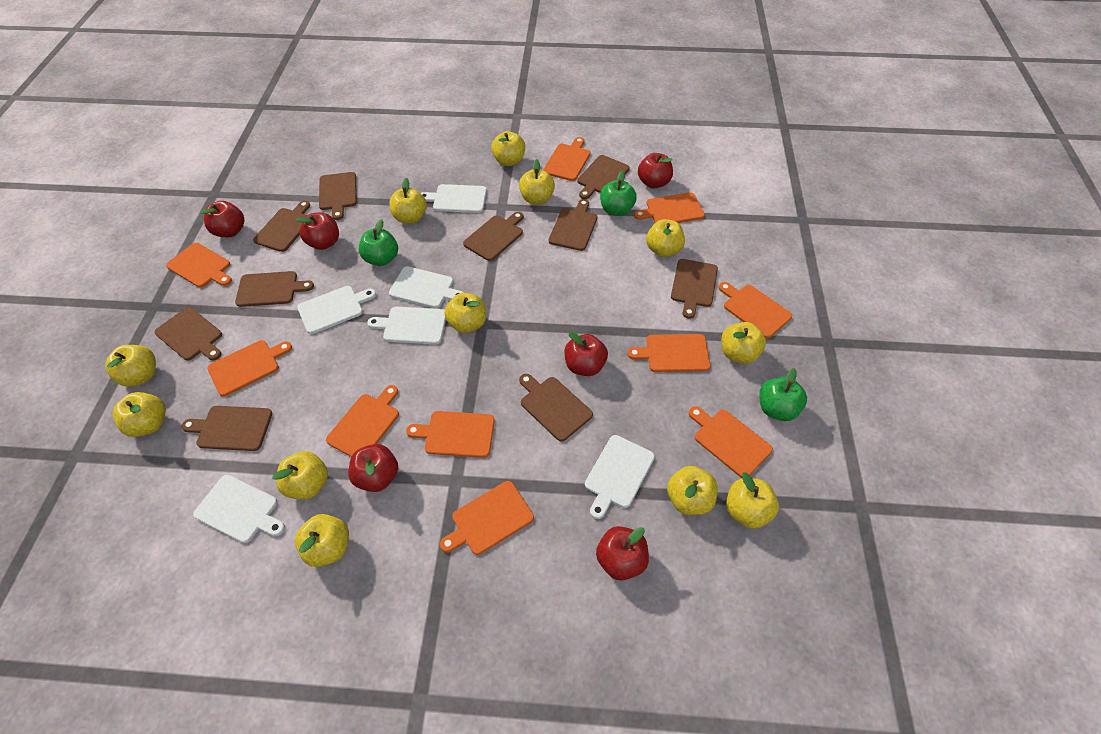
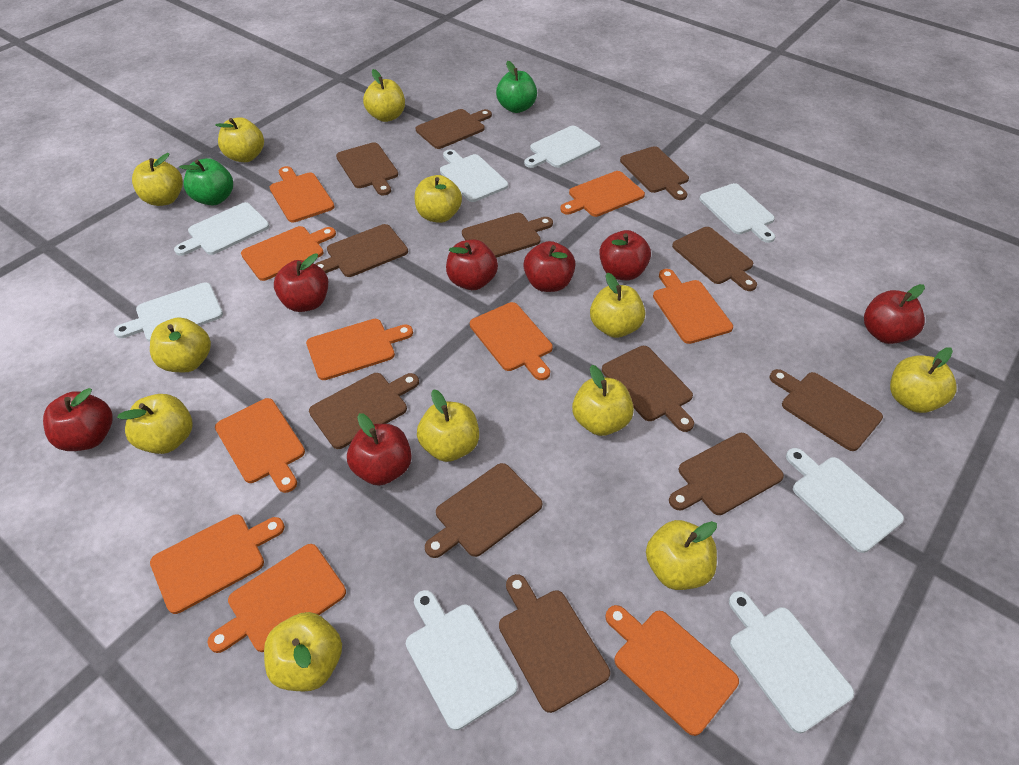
brown cutting board: 10 -> 12
green apple: 3 -> 2
red apple: 6 -> 7
white cutting board: 6 -> 8

